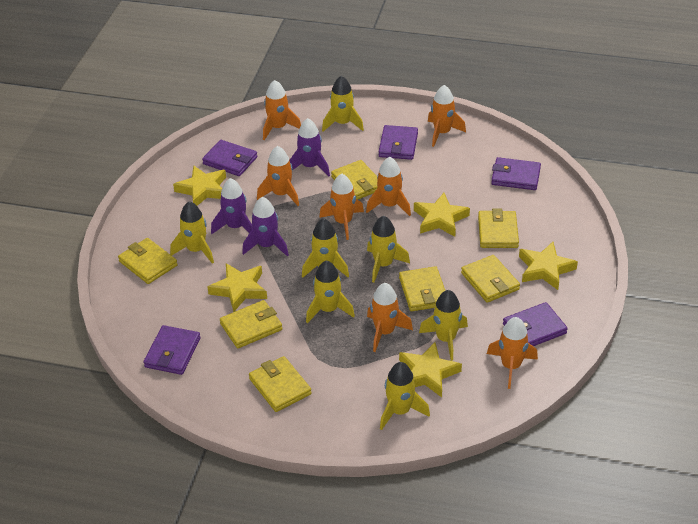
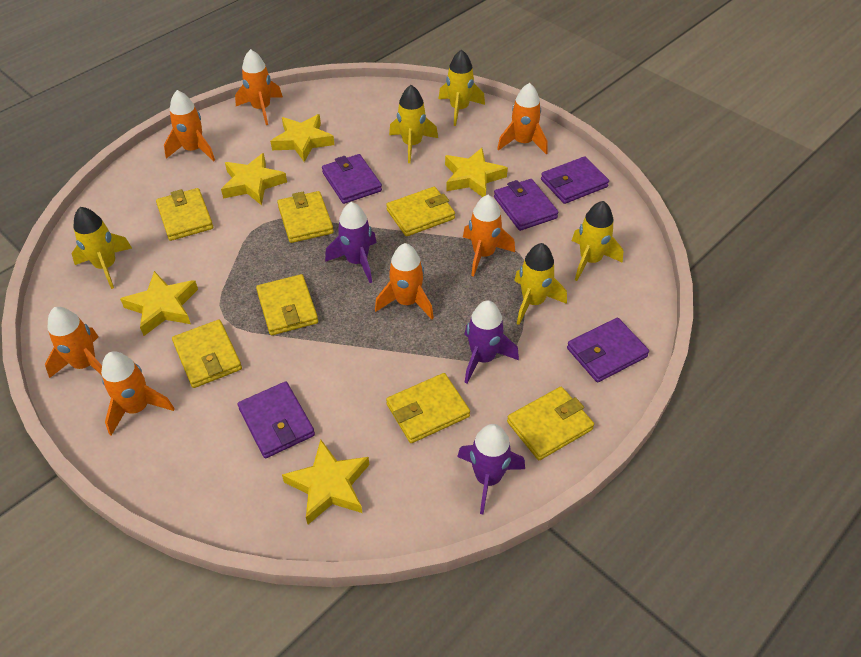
yellow rocket: 7 -> 5

